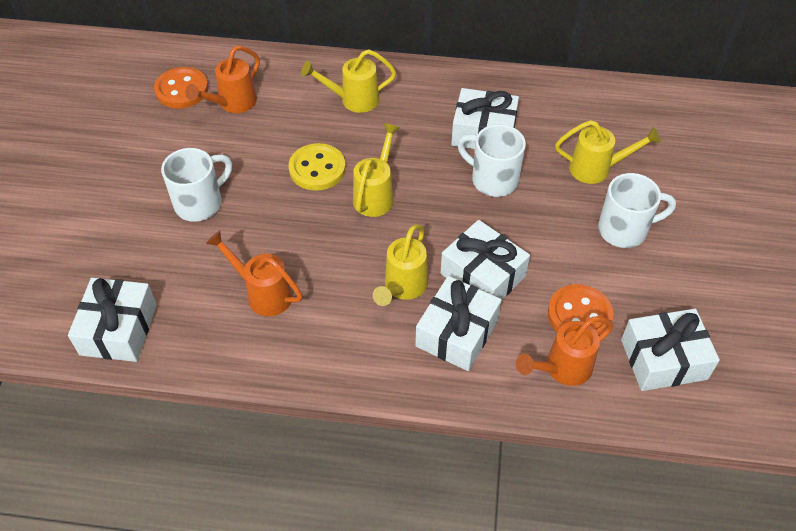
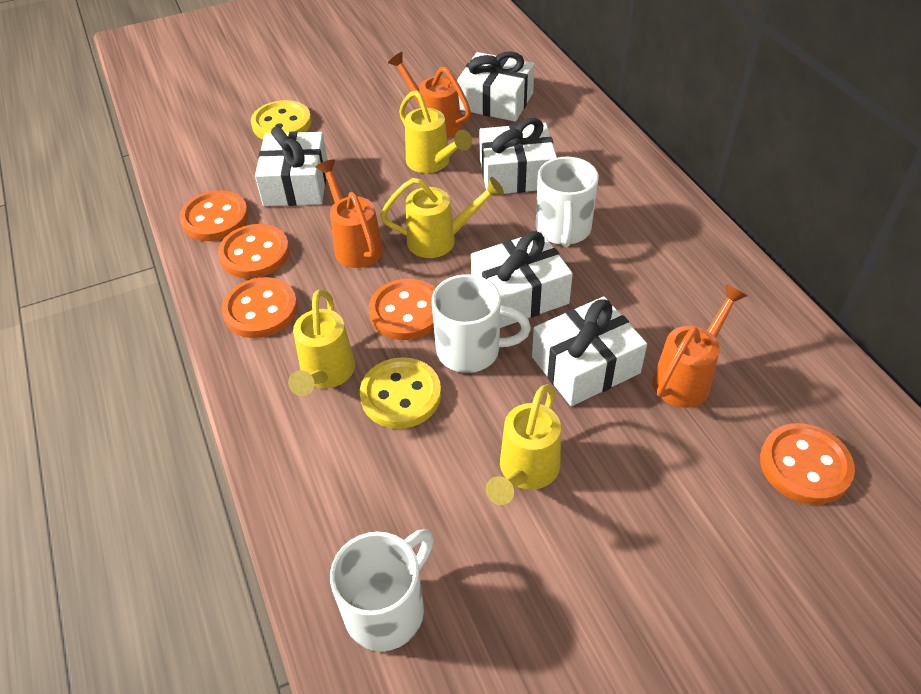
orange button: 2 -> 5
yellow button: 1 -> 2

